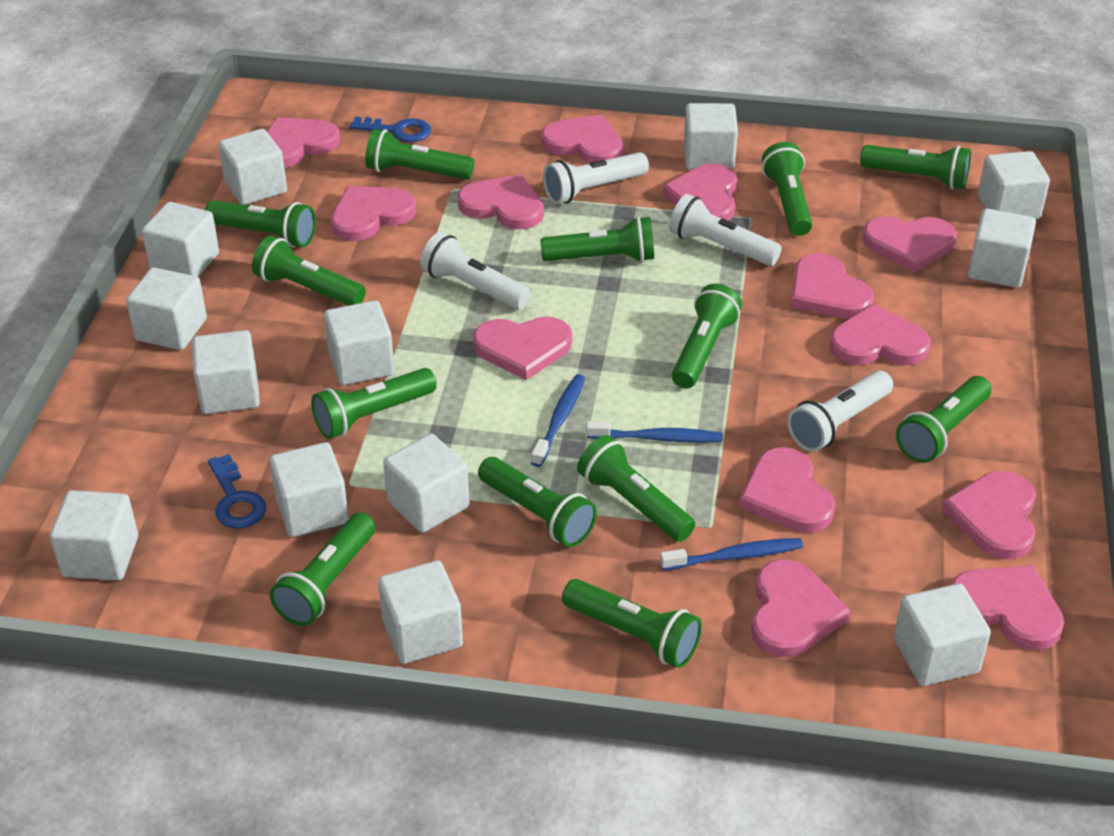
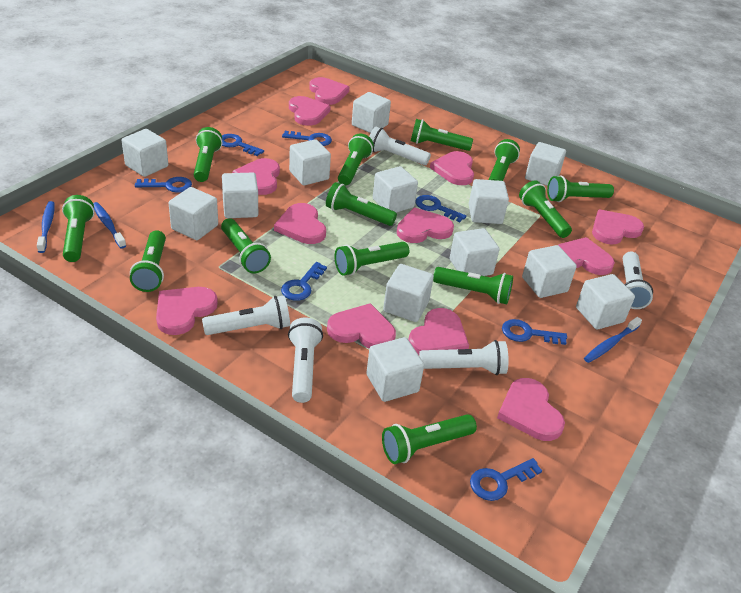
blue key: 2 -> 7
pink heart: 13 -> 12
white flashlight: 4 -> 5

